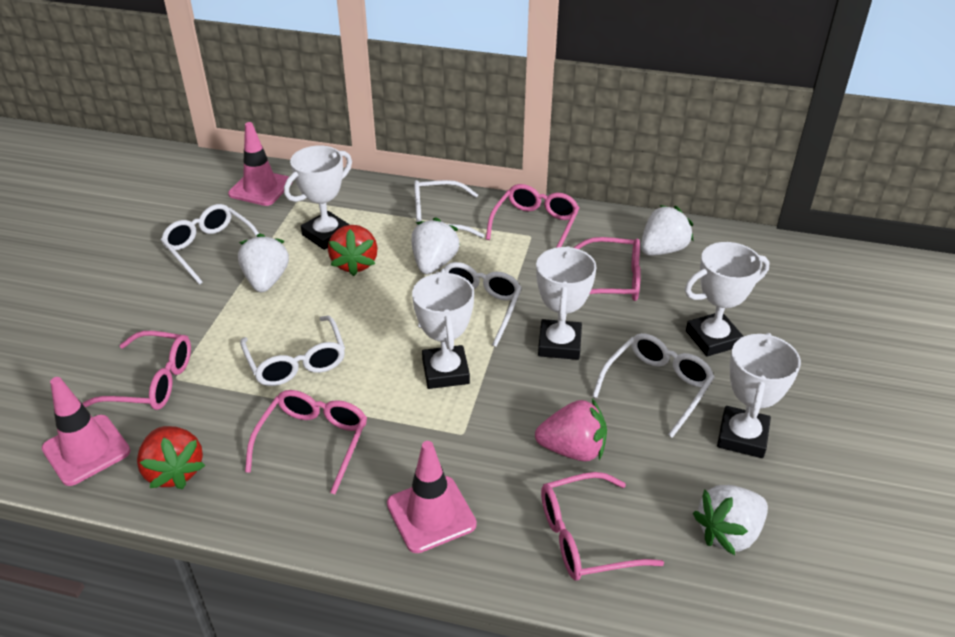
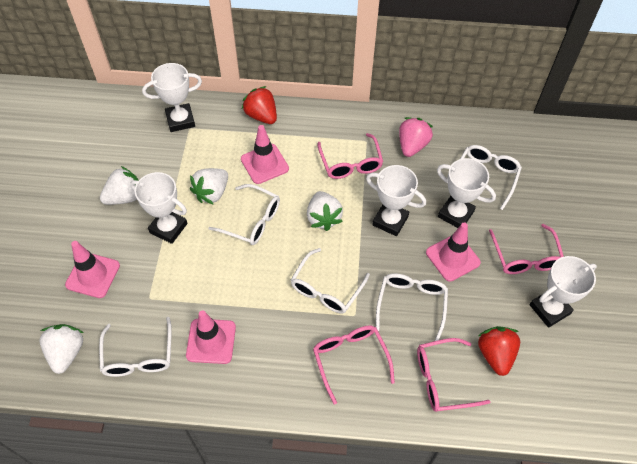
pink glasses: 5 -> 4
pink traffic cone: 3 -> 4

